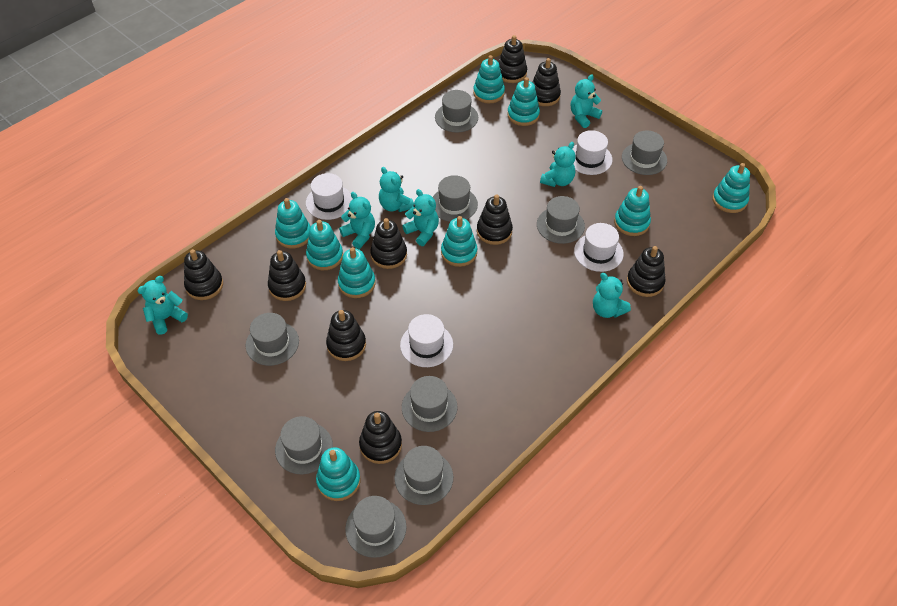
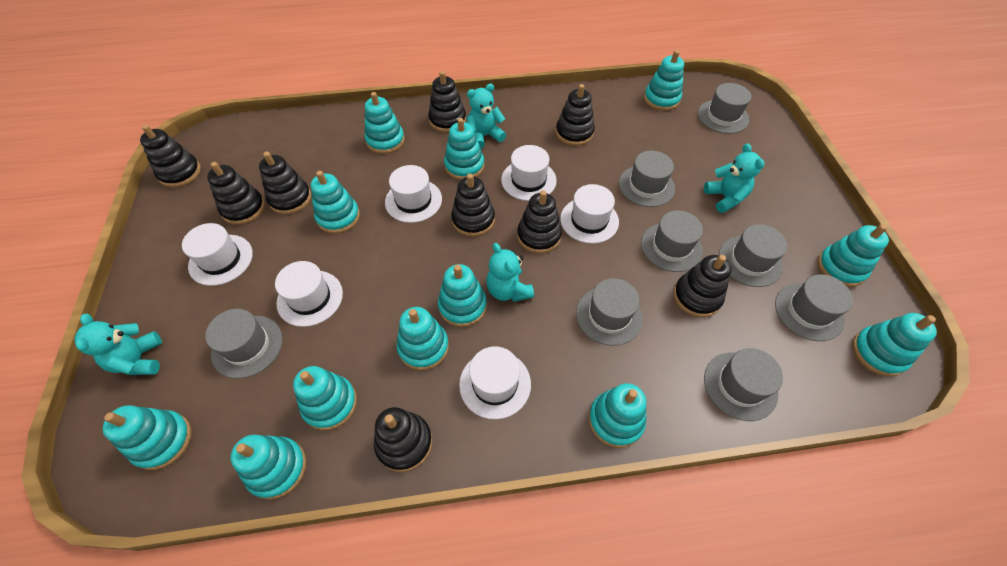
grey hat: 9 -> 8
turquoise stacking toy: 9 -> 12
turquoise teddy bear: 7 -> 4
white hat: 4 -> 6

